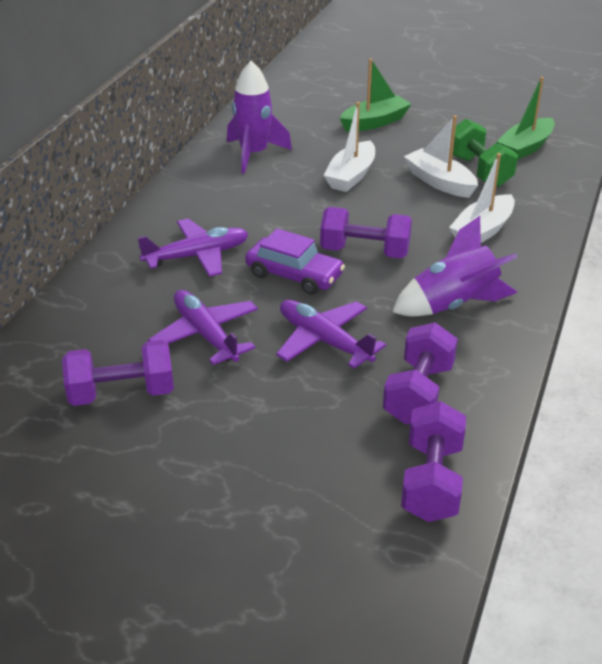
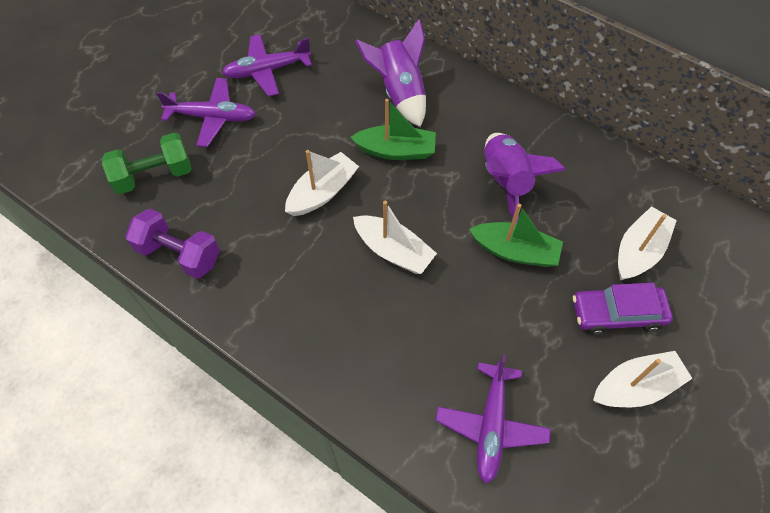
purple dumbbell: 4 -> 1
white boat: 3 -> 4

